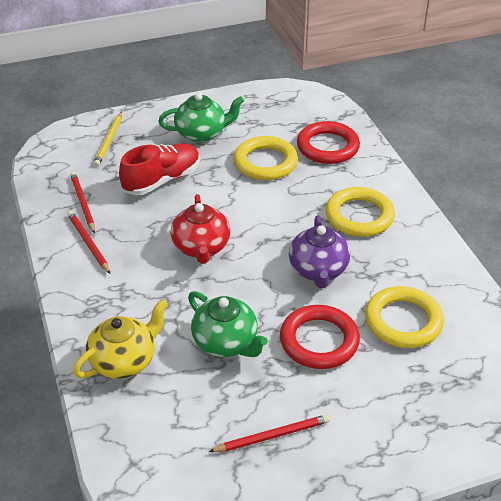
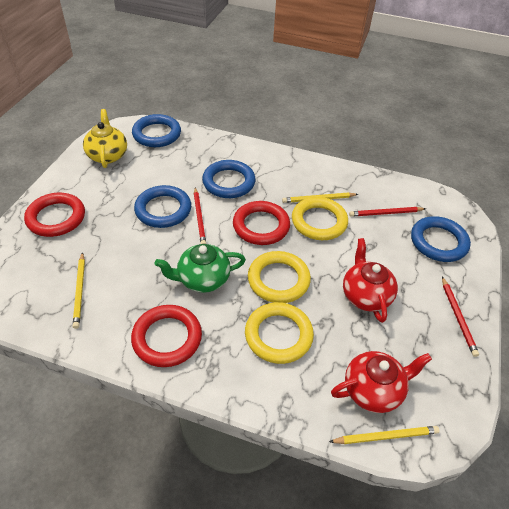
blue ring: 0 -> 4
green teapot: 2 -> 1
purple teapot: 1 -> 0
red ring: 2 -> 3
red shoe: 1 -> 0
red teapot: 1 -> 2
yellow pencil: 1 -> 3

